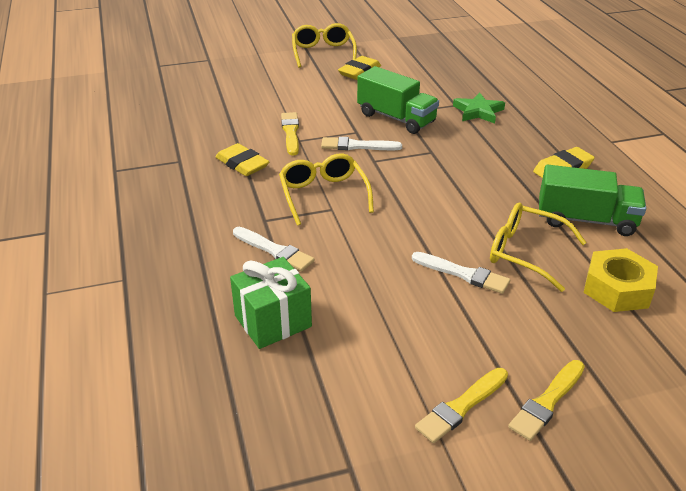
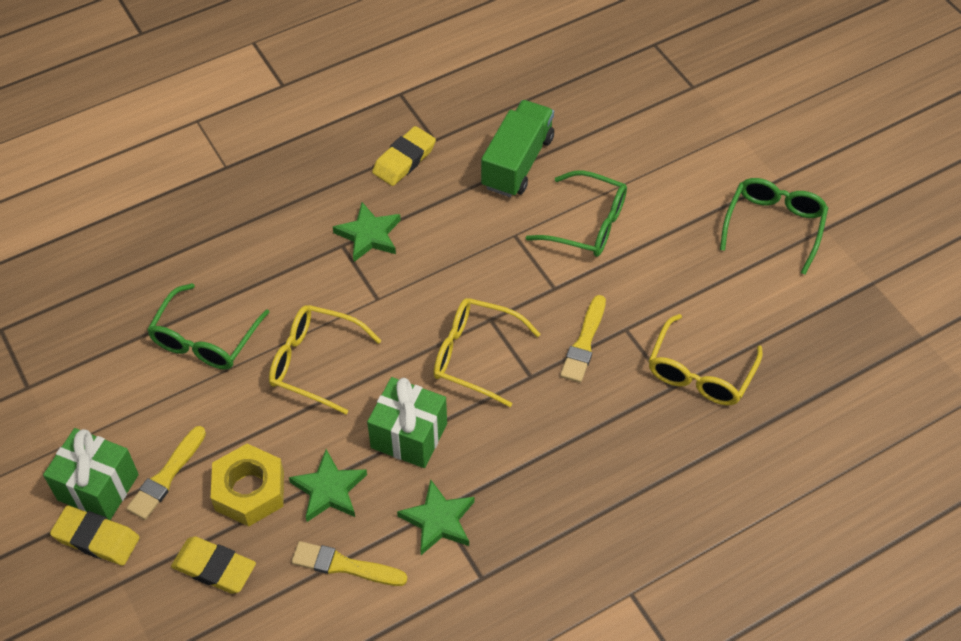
green gift: 1 -> 2
green glasses: 0 -> 3
green star: 1 -> 3
green truck: 2 -> 1
white brush: 3 -> 0

